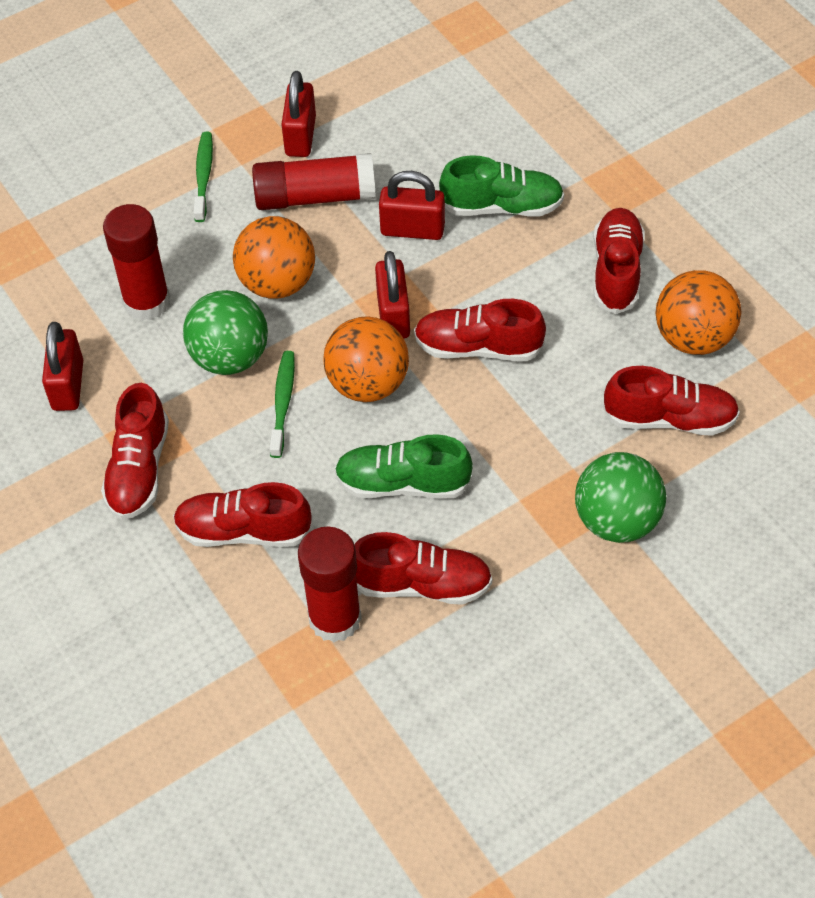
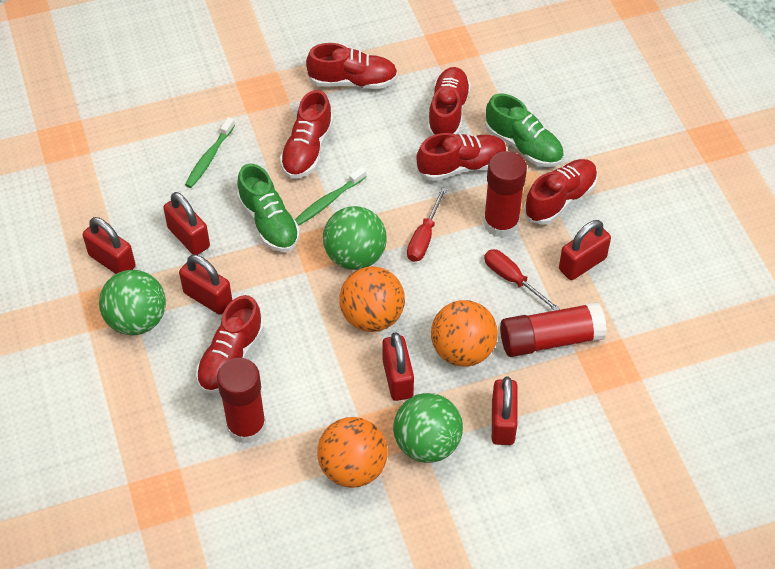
green ball: 2 -> 3
red padlock: 4 -> 6
red screwdriver: 0 -> 2

